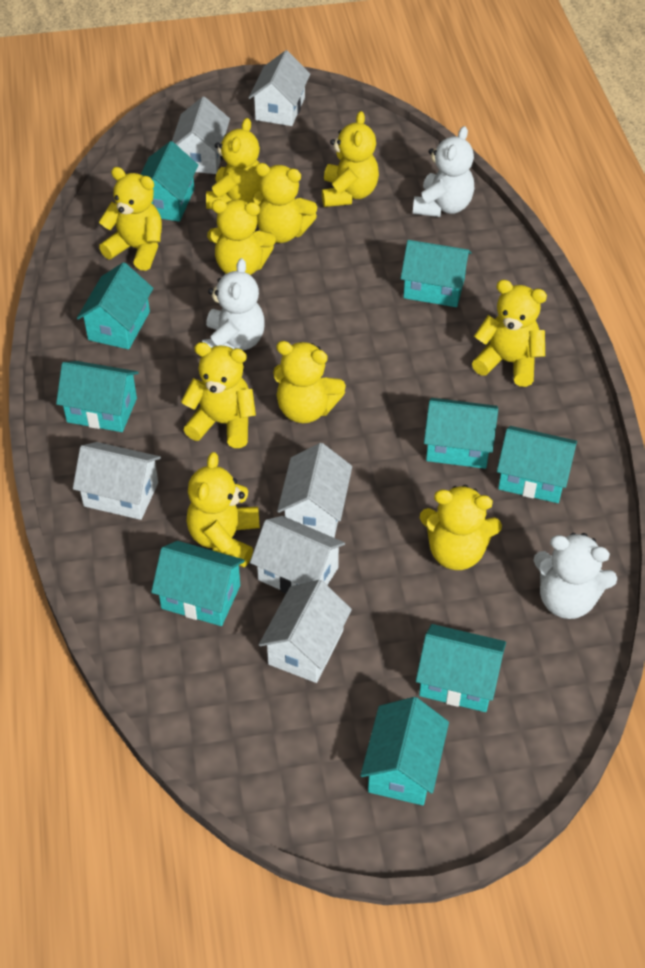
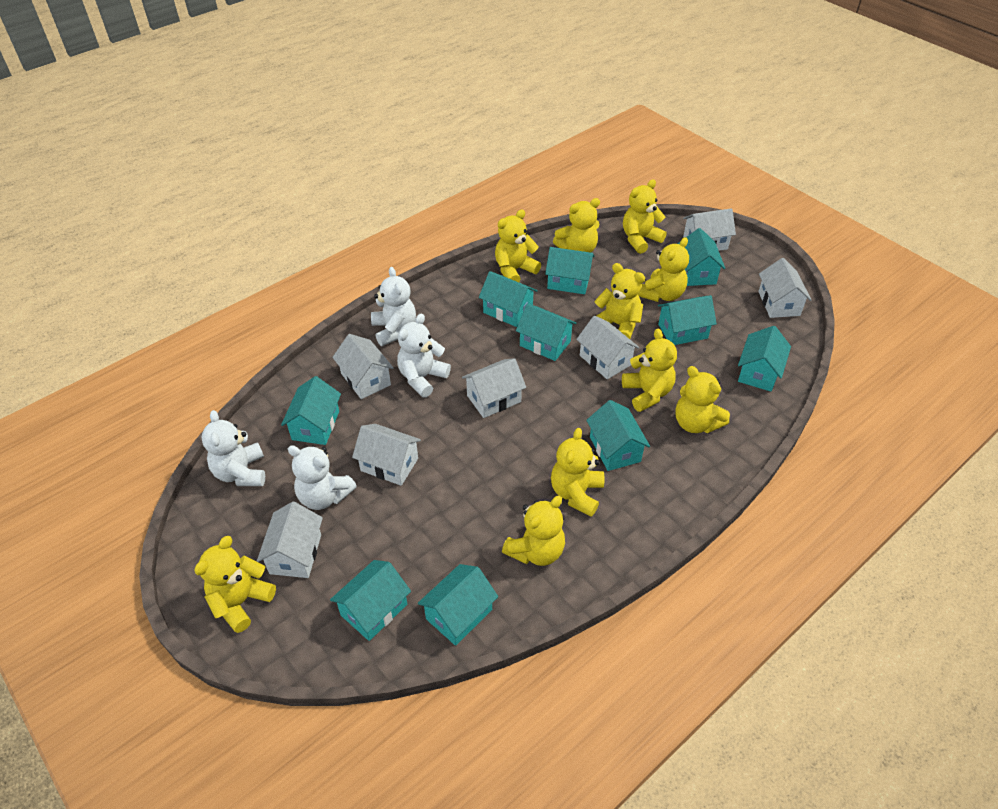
turquoise house: 9 -> 10
white house: 6 -> 7
white teddy bear: 3 -> 4

